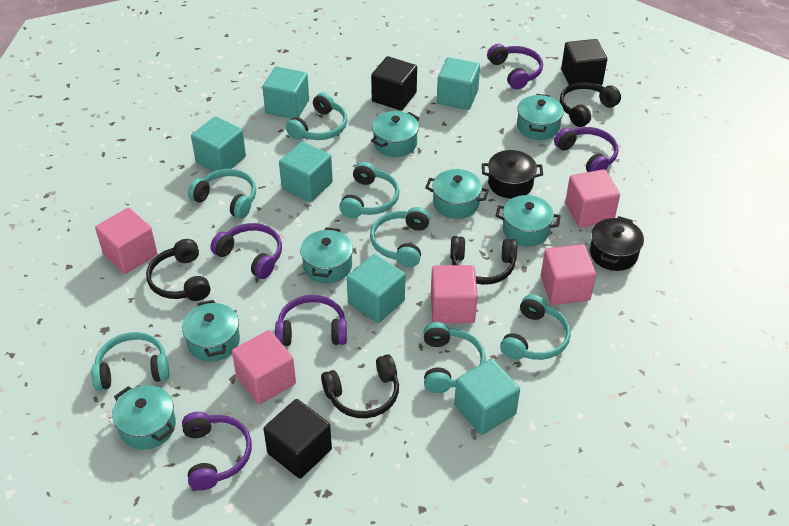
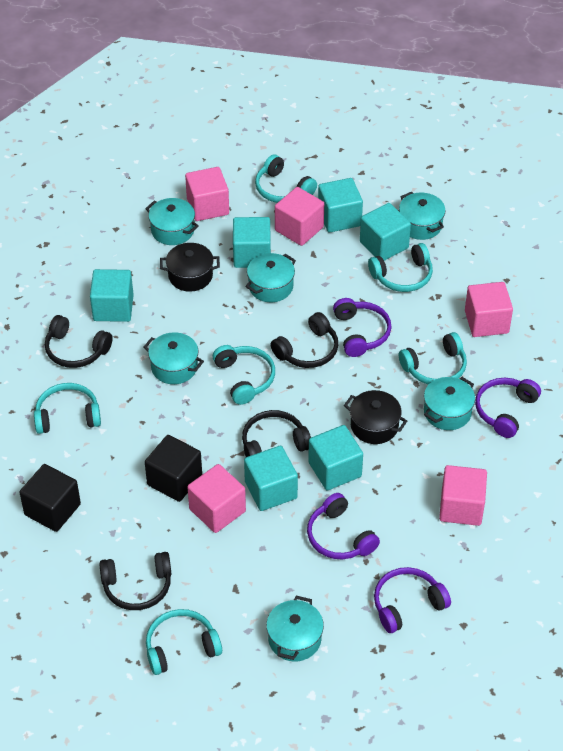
black cube: 3 -> 2
purple headphones: 5 -> 4
turquoise headphones: 7 -> 6
turquoise pot: 7 -> 6

